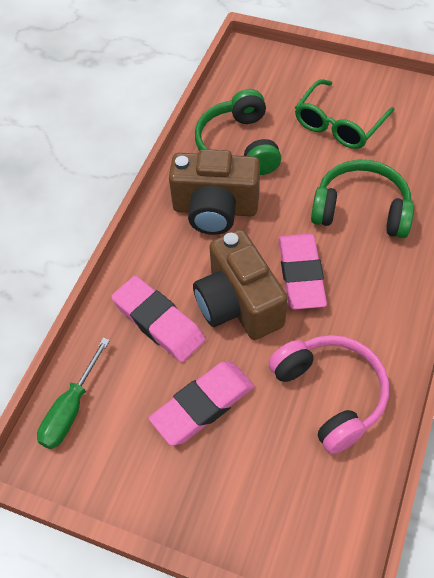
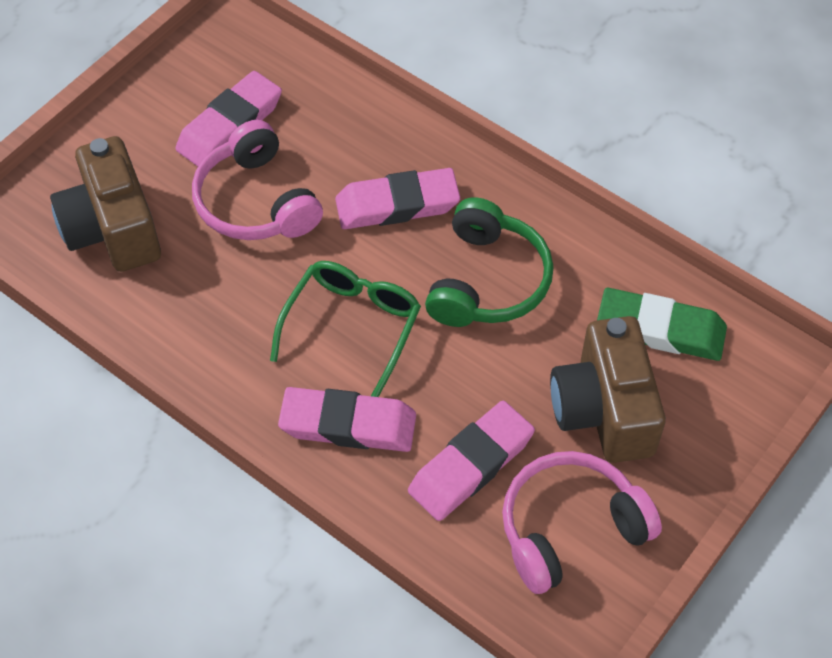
green eraser: 0 -> 1
green headphones: 2 -> 1
green screwdriver: 1 -> 0
pink eraser: 3 -> 4
pink headphones: 1 -> 2

